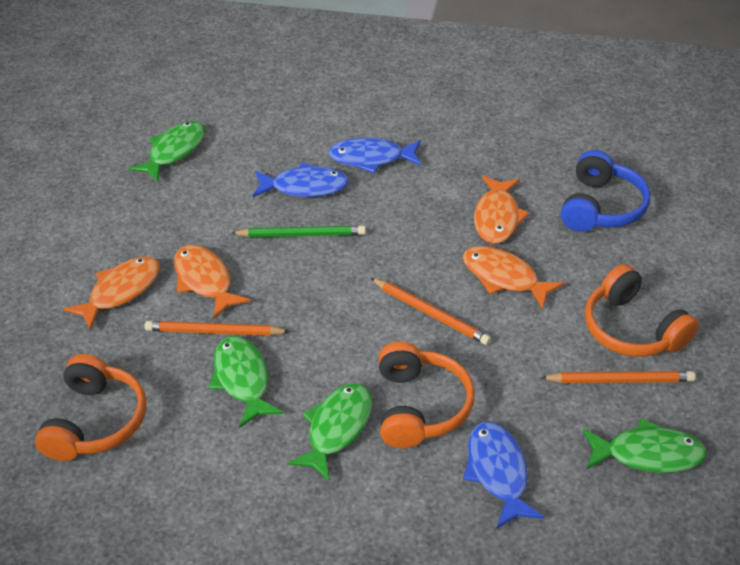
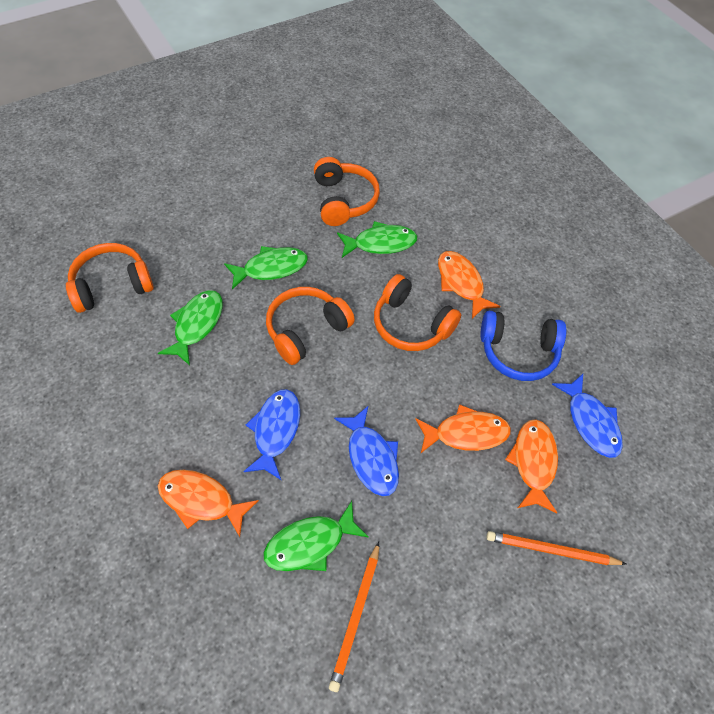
green pencil: 1 -> 0
orange headphones: 3 -> 4
orange pencil: 3 -> 2

